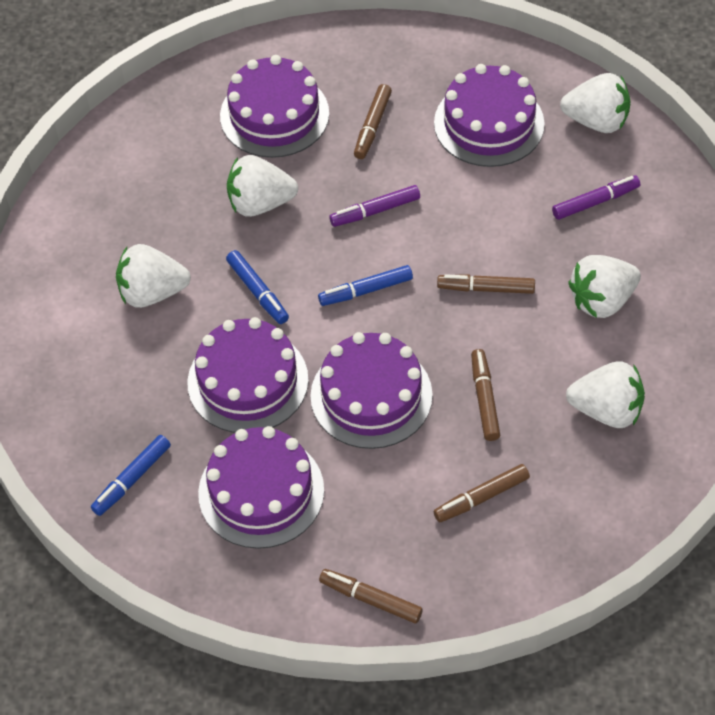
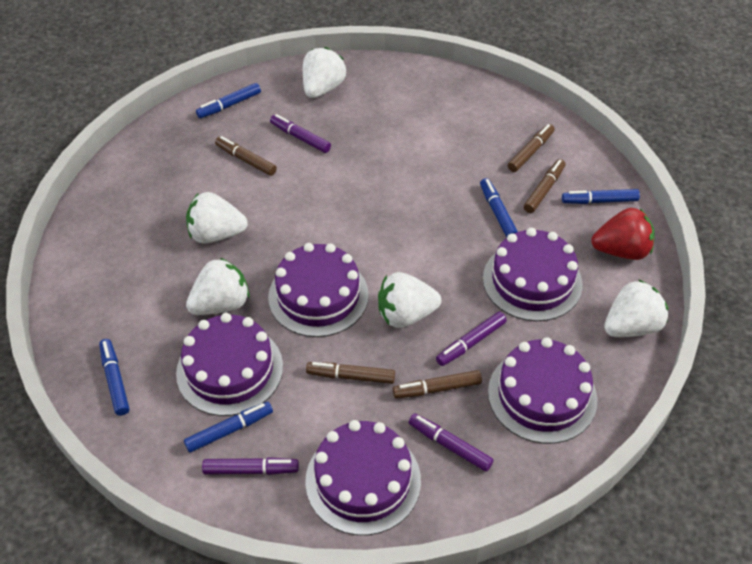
blue marker: 3 -> 5
purple marker: 2 -> 4
red strawberry: 0 -> 1

